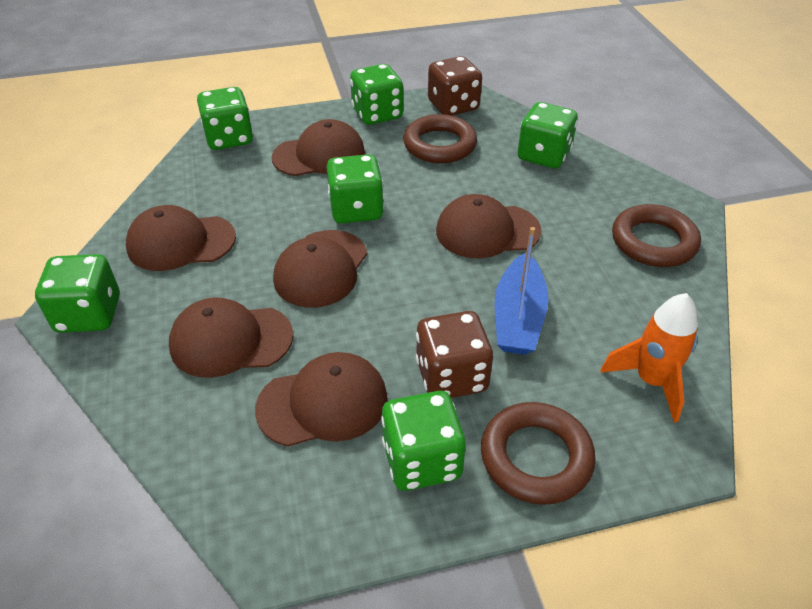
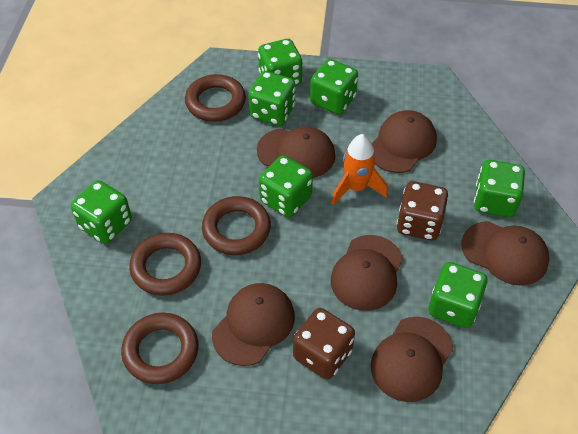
blue boat: 1 -> 0
brown ring: 3 -> 4
green dice: 6 -> 7

